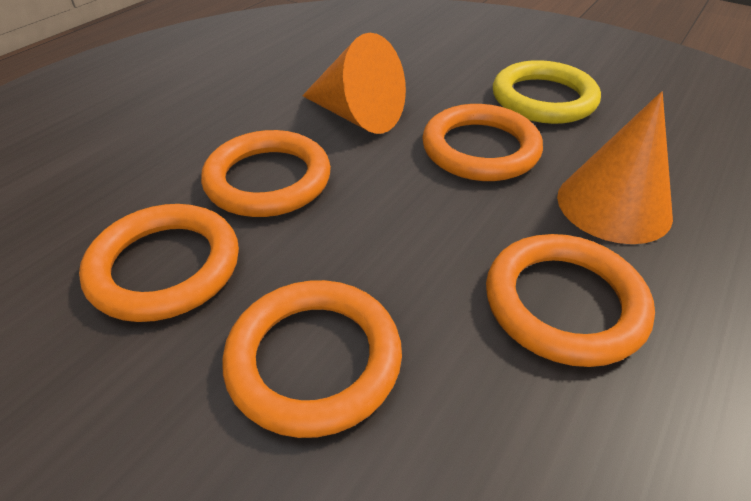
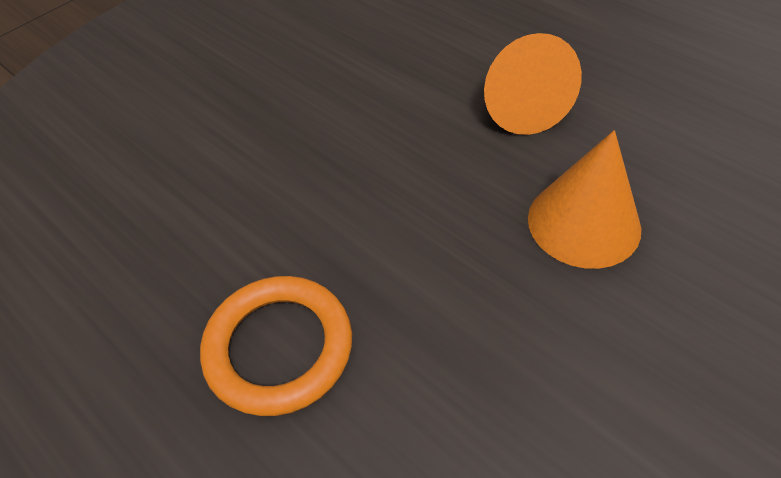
orange ring: 5 -> 1
yellow ring: 1 -> 0

